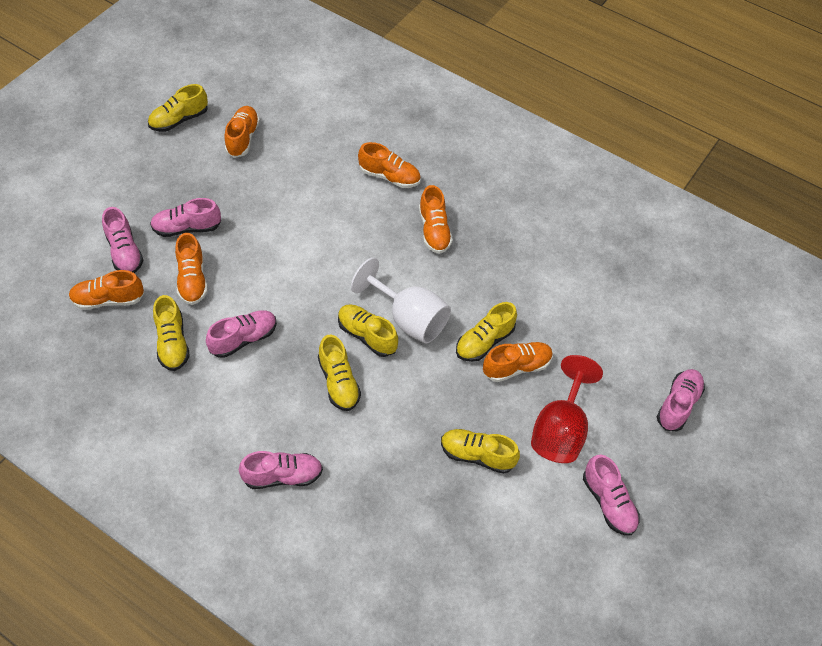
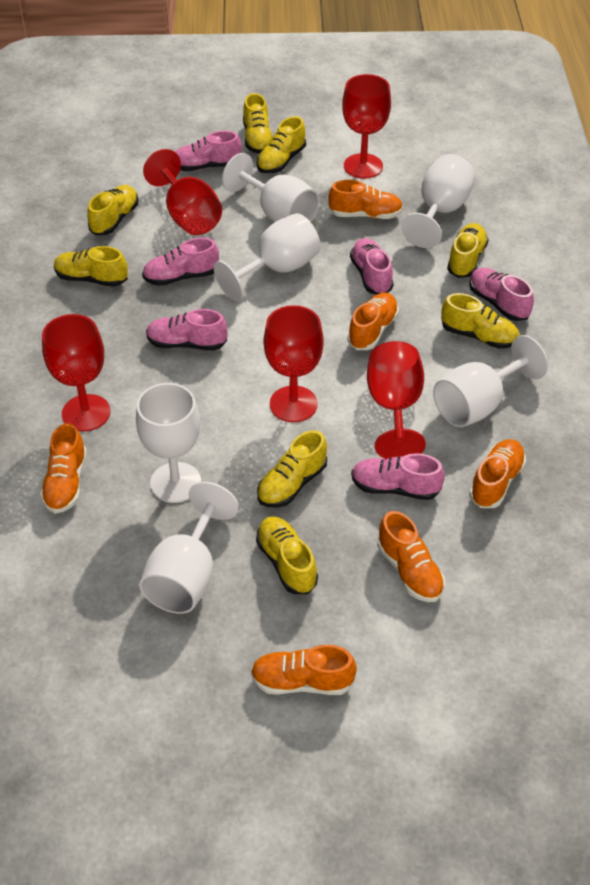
red goblet: 1 -> 5
white goblet: 1 -> 6
yellow shoe: 6 -> 8

